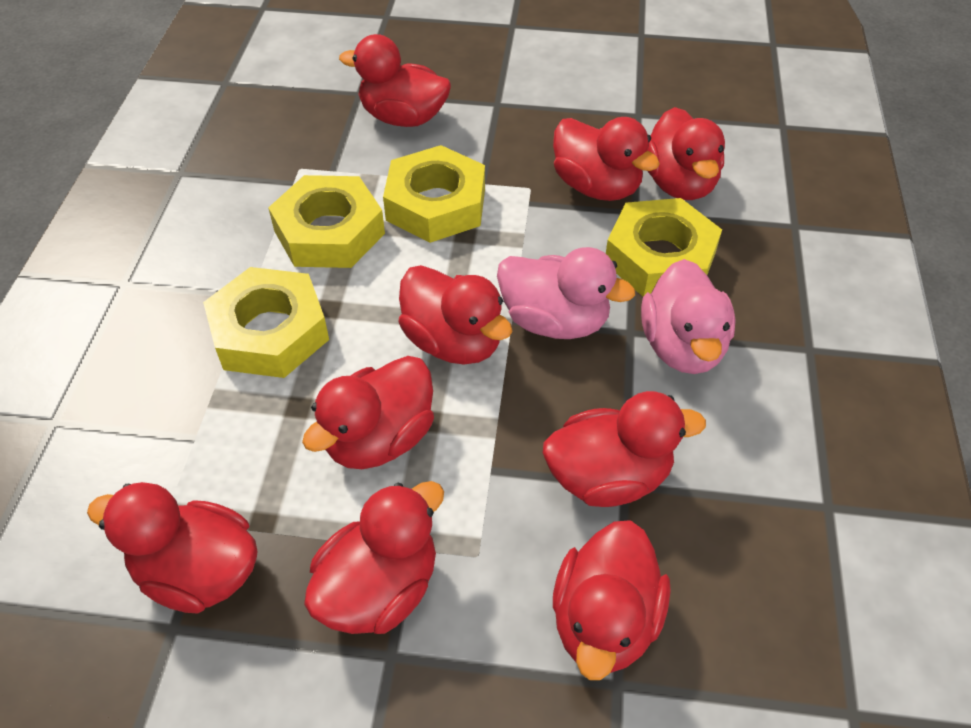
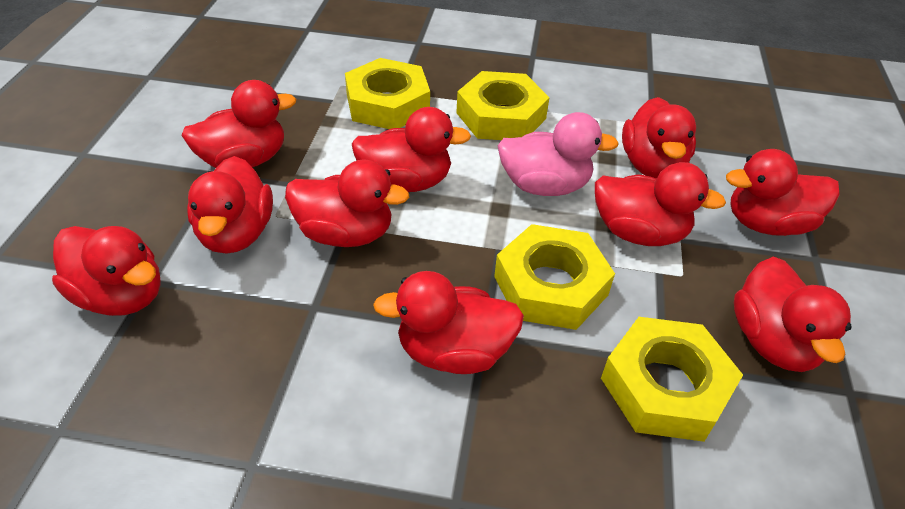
pink duck: 2 -> 1
red duck: 9 -> 10

